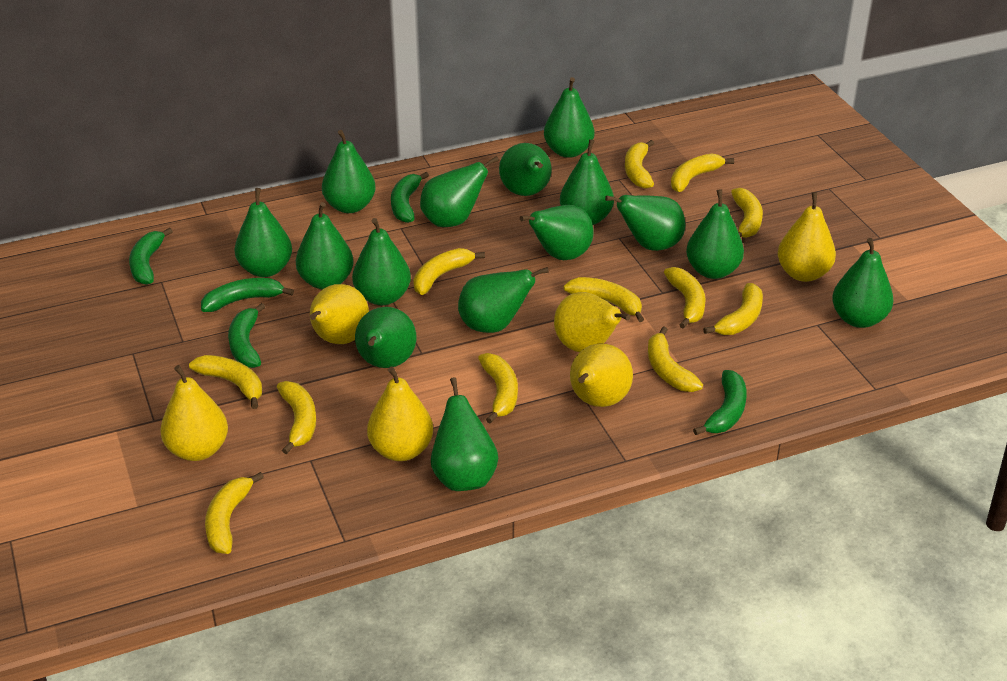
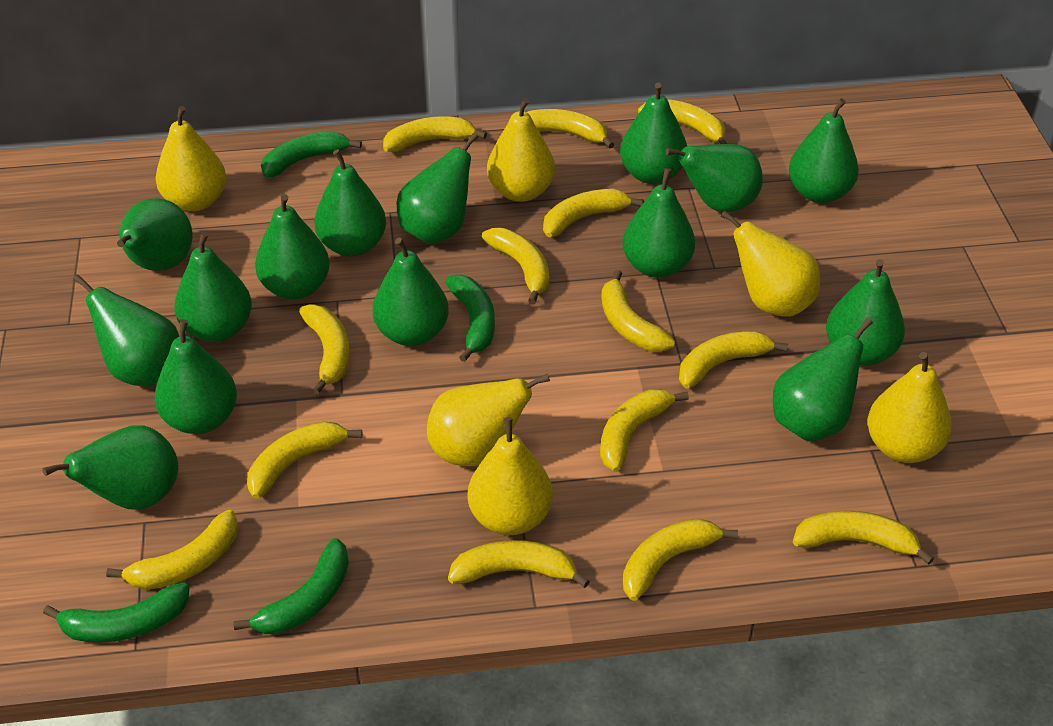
green banana: 5 -> 4
yellow banana: 12 -> 14

